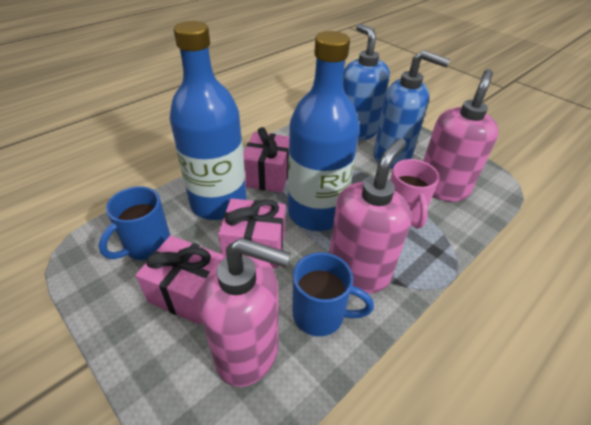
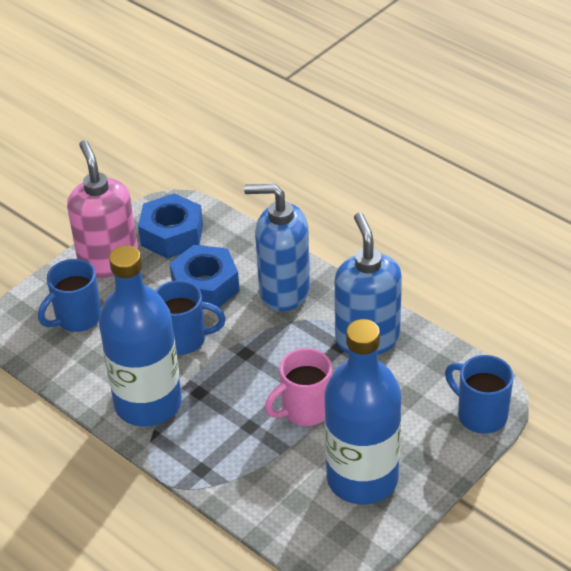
blue mug: 2 -> 3
blue nut: 0 -> 2
pink gift: 3 -> 0
pink soap dispenser: 3 -> 1

